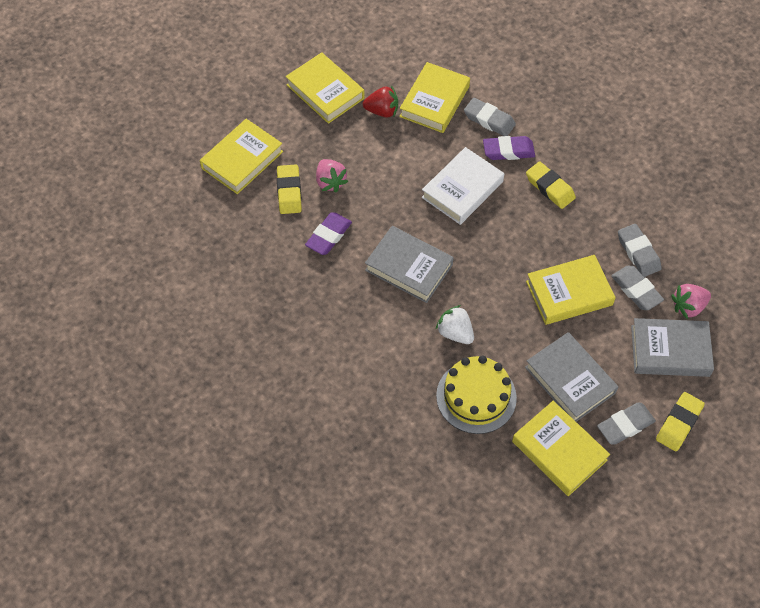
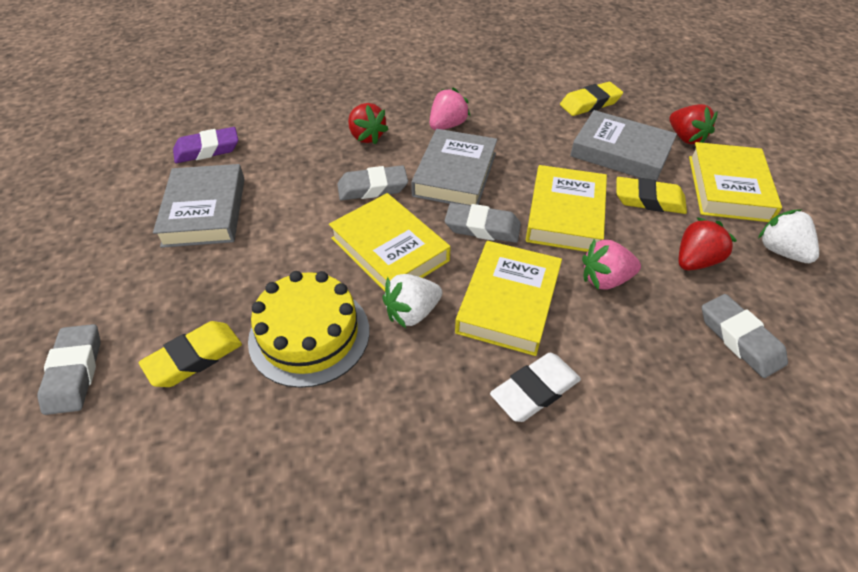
purple eraser: 2 -> 1
red strawberry: 1 -> 3
white book: 1 -> 0
white eraser: 0 -> 1
white strawberry: 1 -> 2
yellow book: 5 -> 4

